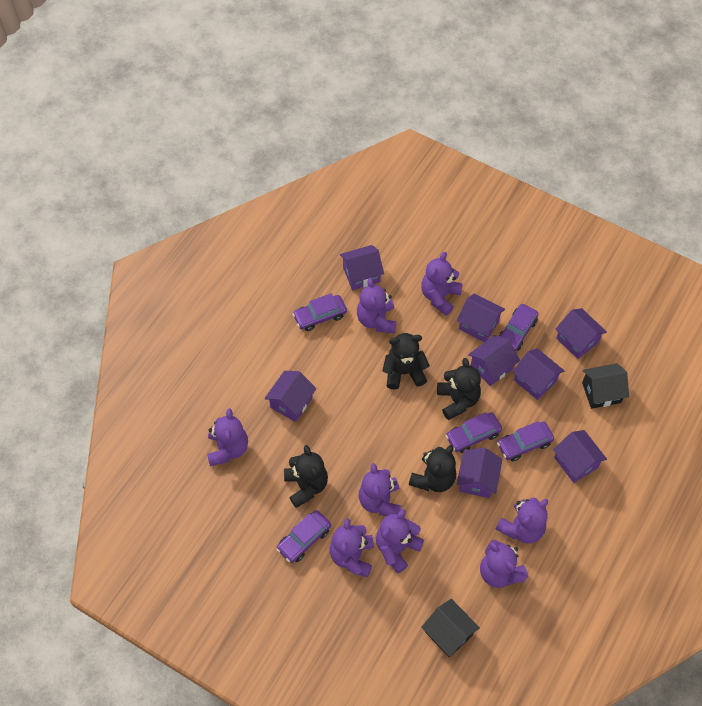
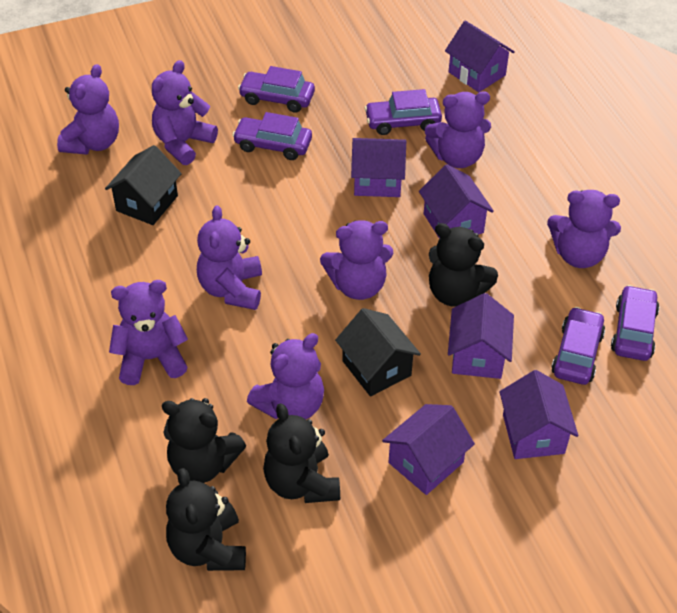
purple house: 8 -> 6

